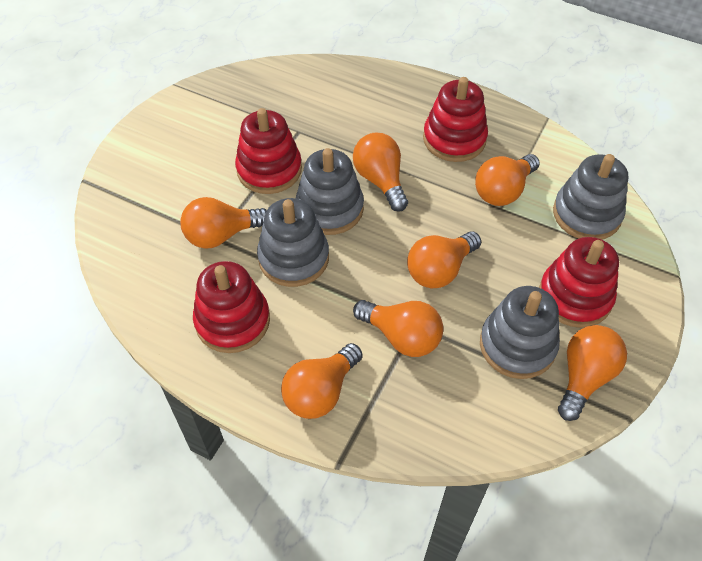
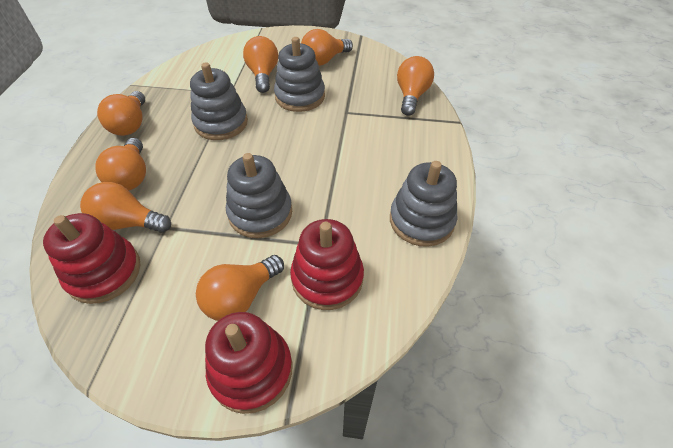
red stacking toy: 4 -> 3

